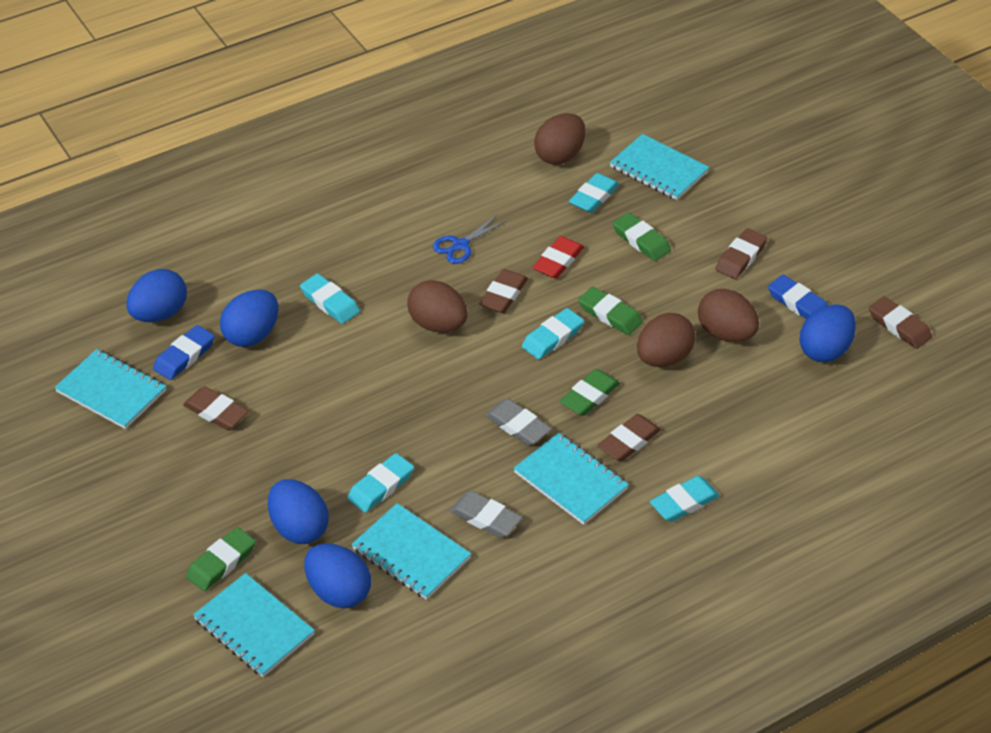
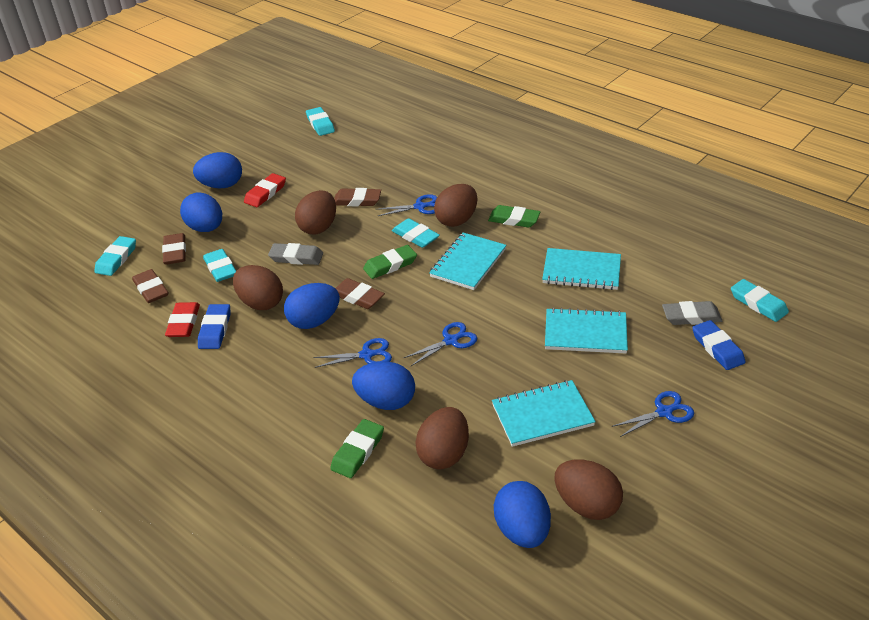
blue scissors: 1 -> 4
brown egg: 4 -> 5
brown eraser: 5 -> 4
green eraser: 4 -> 3
red eraser: 1 -> 2
turquoise notebook: 5 -> 4

